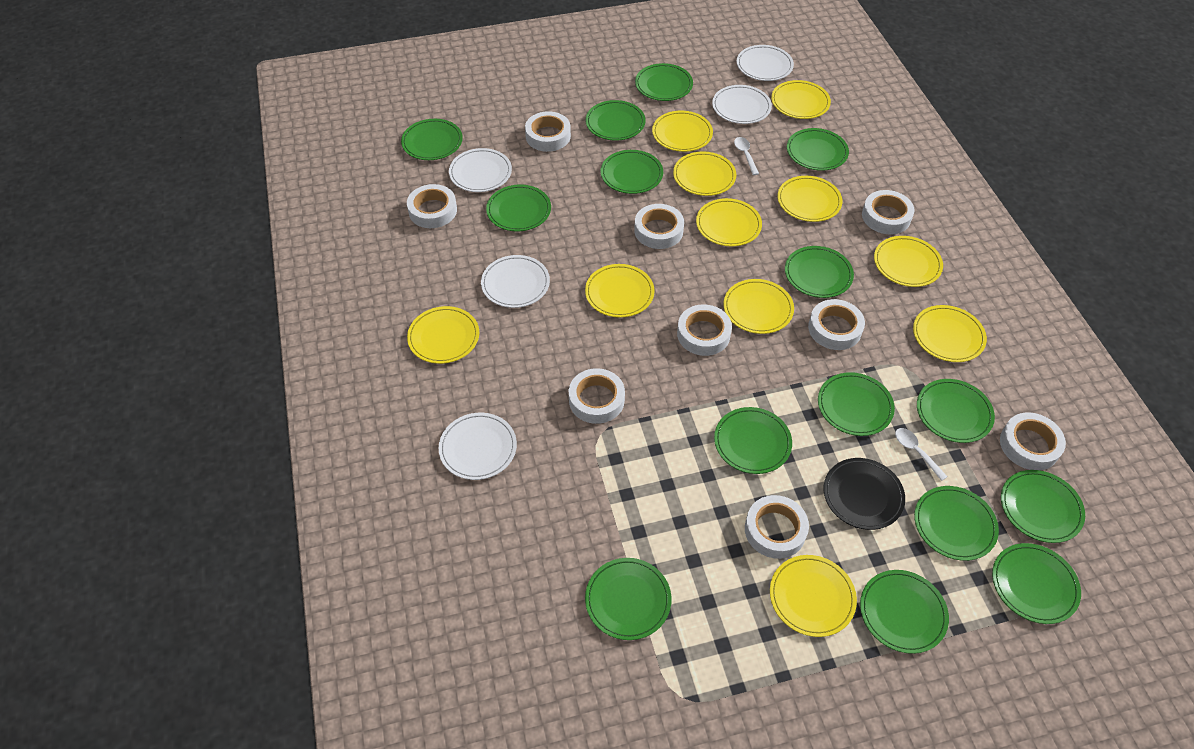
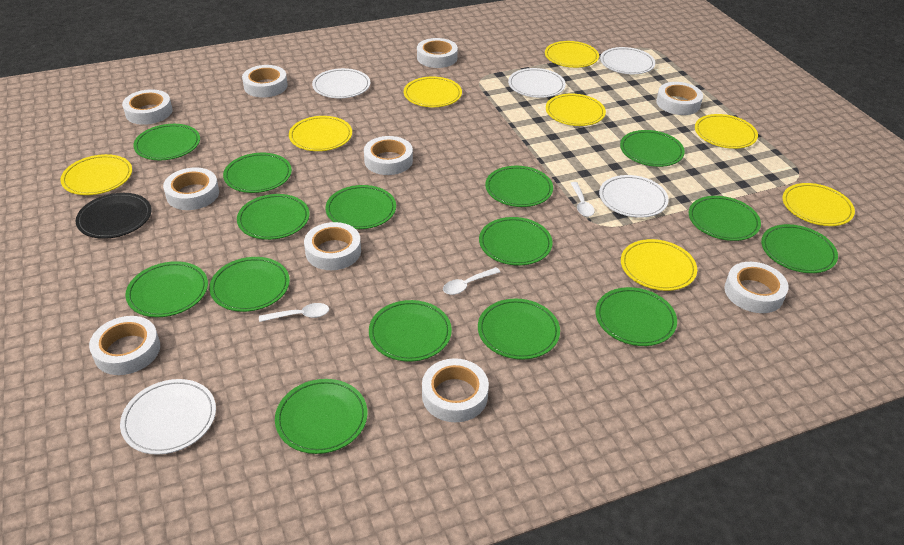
white spoon: 2 -> 3
white tape: 9 -> 10
yellow plate: 11 -> 8

